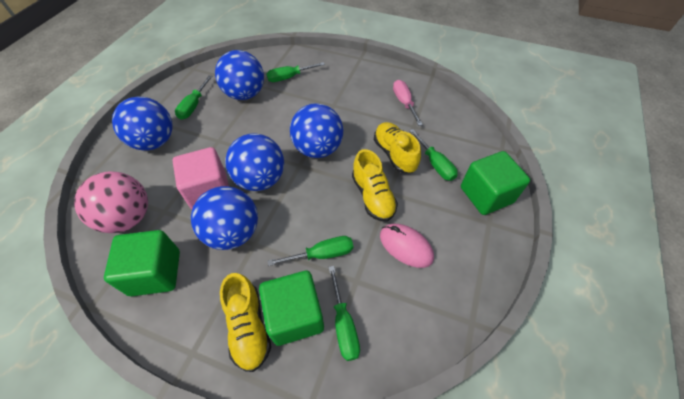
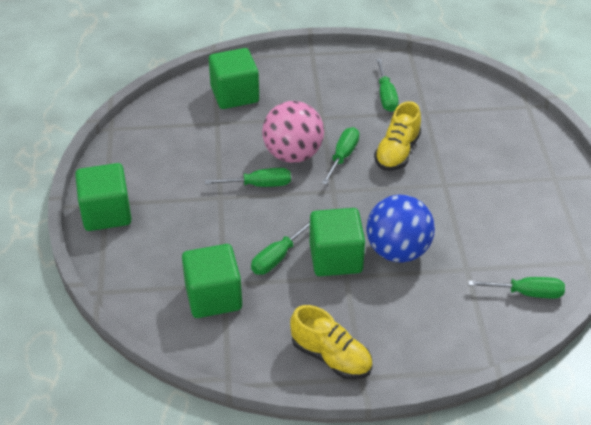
blue ball: 5 -> 1
green cube: 3 -> 4
pink cube: 1 -> 0
pink mouse: 1 -> 0
pink screwdriver: 1 -> 0
yellow shoe: 3 -> 2

